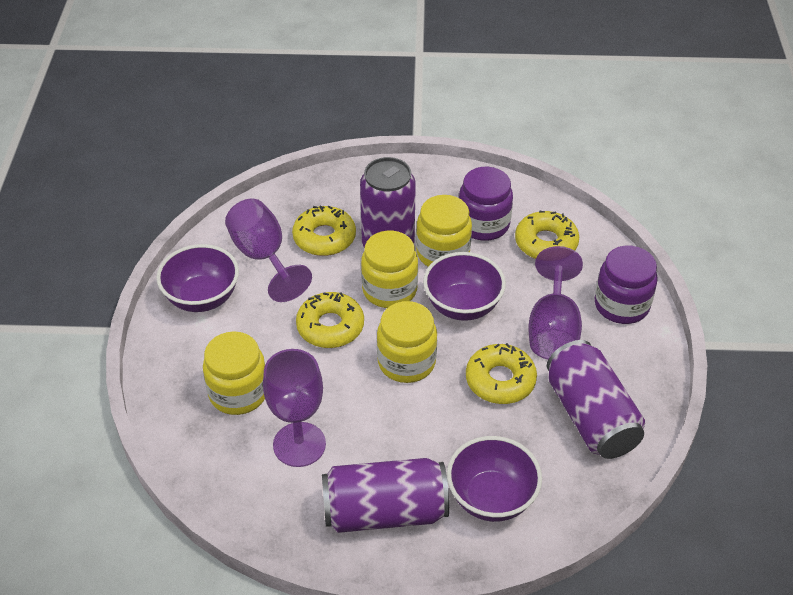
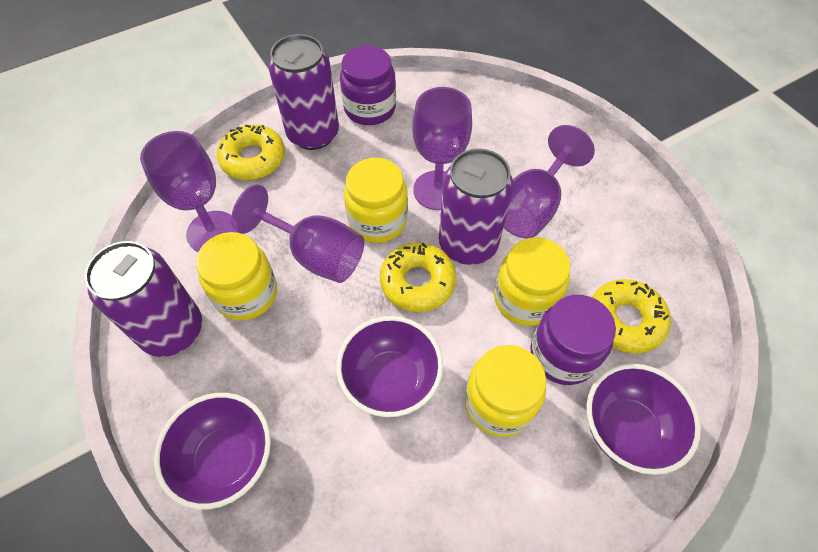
purple goblet: 3 -> 4
yellow donut: 4 -> 3

